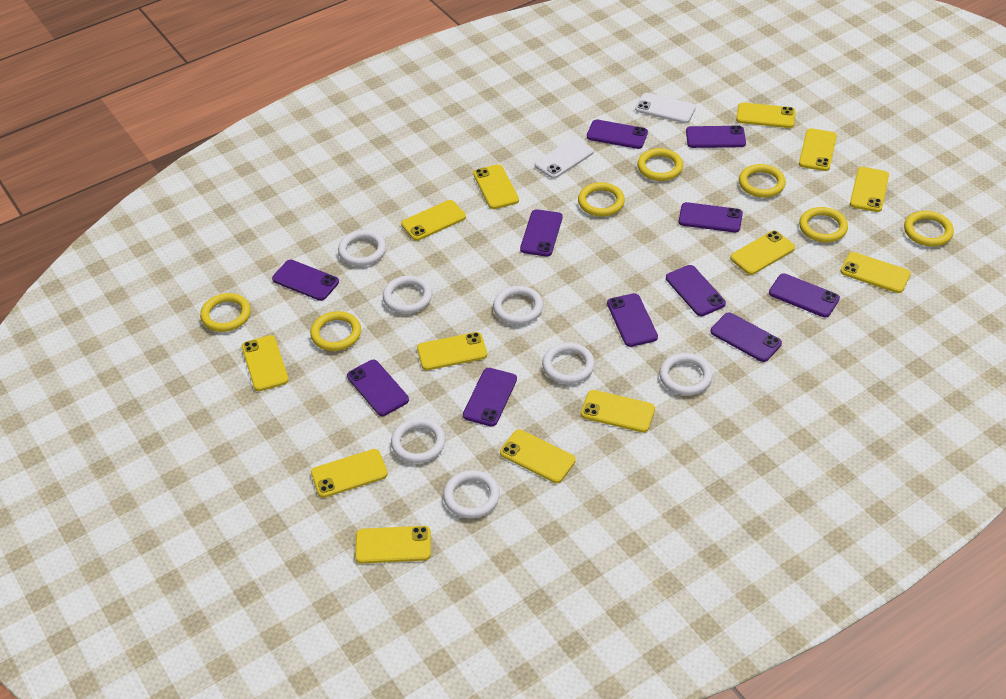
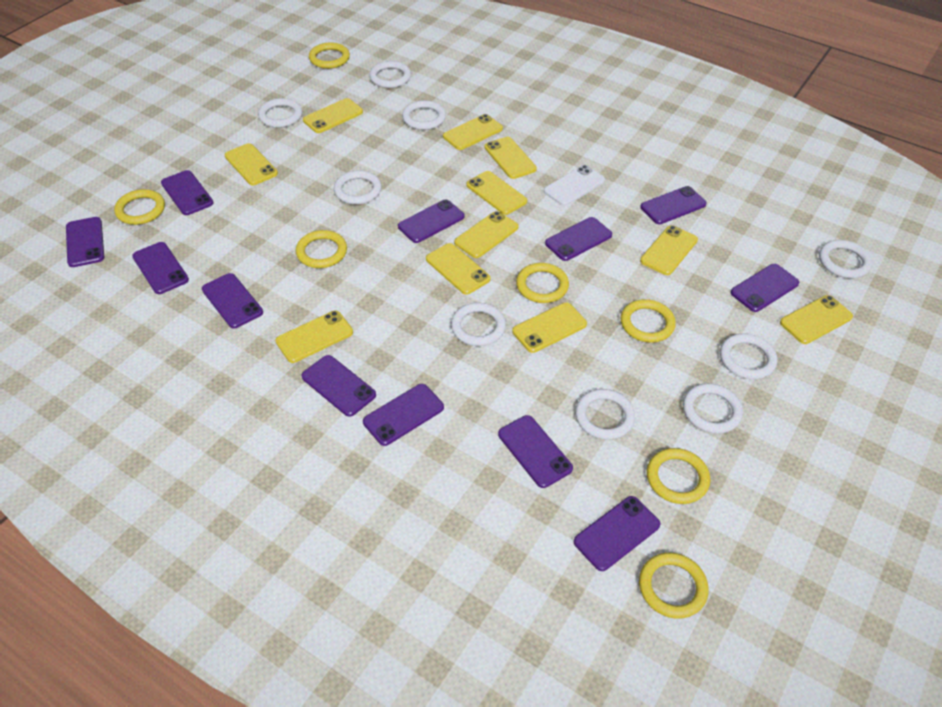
purple phone: 11 -> 12
white phone: 2 -> 1
white ring: 7 -> 9
yellow phone: 13 -> 11

